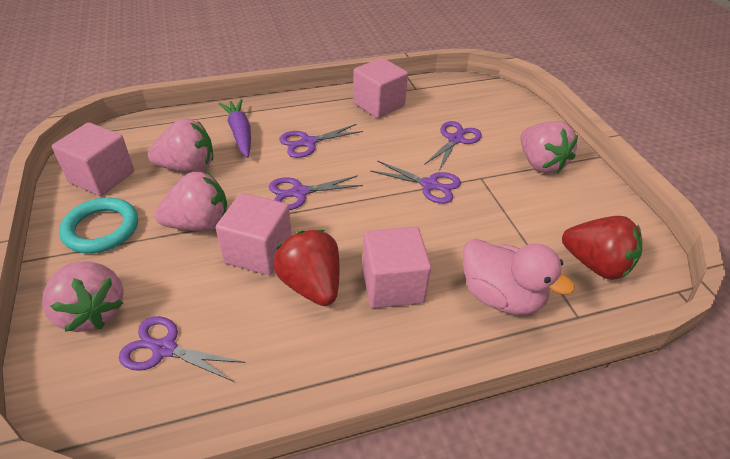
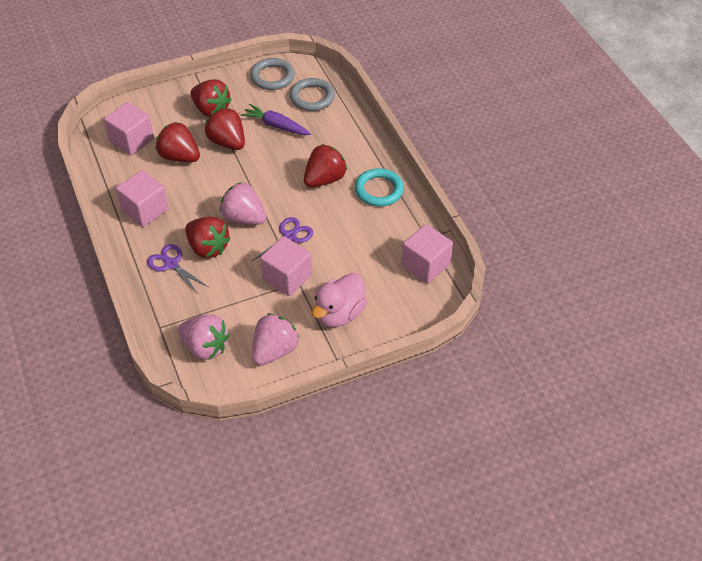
grey ring: 0 -> 2
pink strawberry: 4 -> 3
purple scissors: 5 -> 2
red strawberry: 2 -> 5

